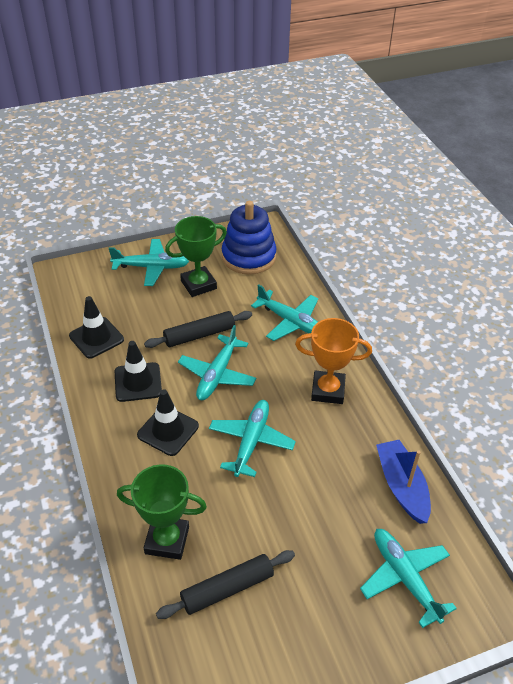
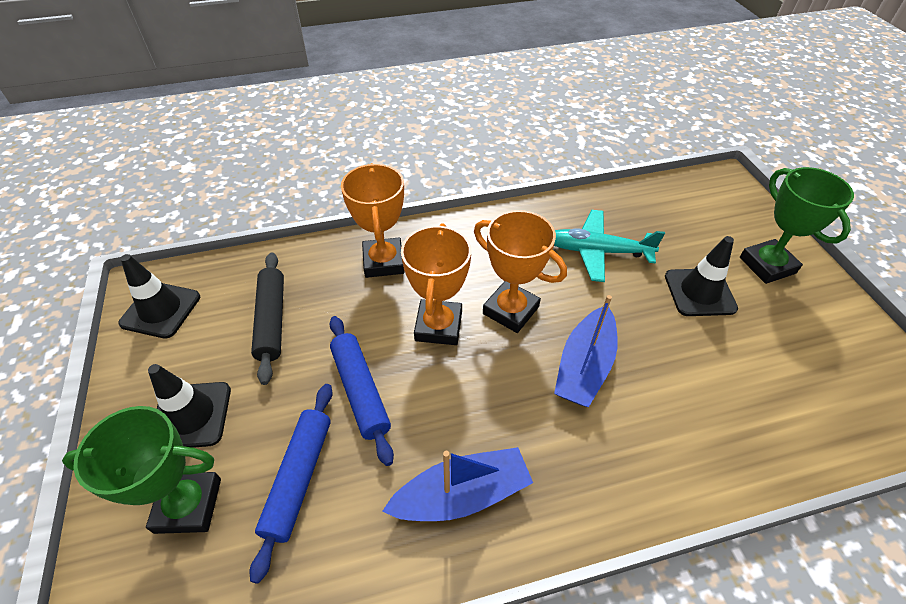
black rolling pin: 2 -> 1
blue boat: 1 -> 2
blue rolling pin: 0 -> 2
blue stacking toy: 1 -> 0
orange trophy: 1 -> 3
turquoise plane: 5 -> 1

